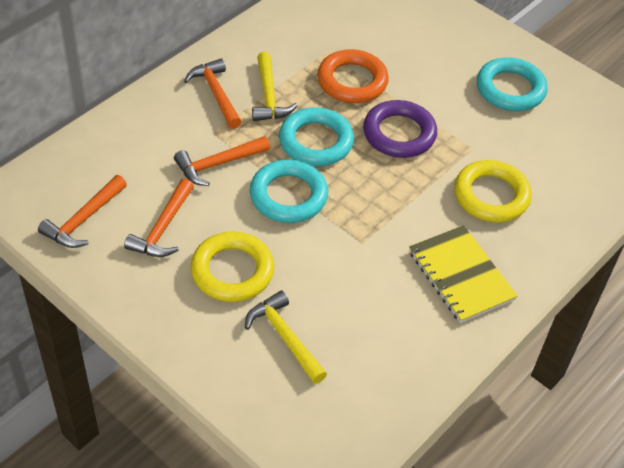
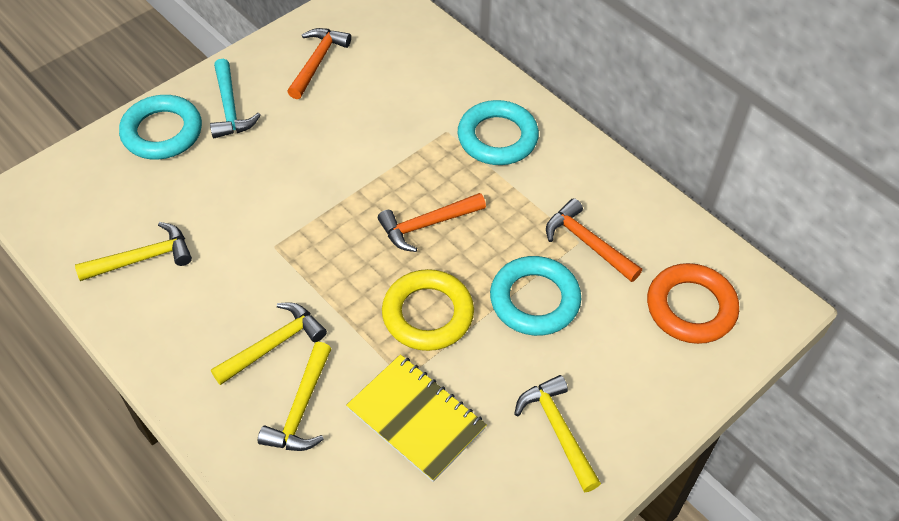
orange hammer: 4 -> 3
purple ring: 1 -> 0
turquoise hammer: 0 -> 1
yellow hammer: 2 -> 4
yellow ring: 2 -> 1

